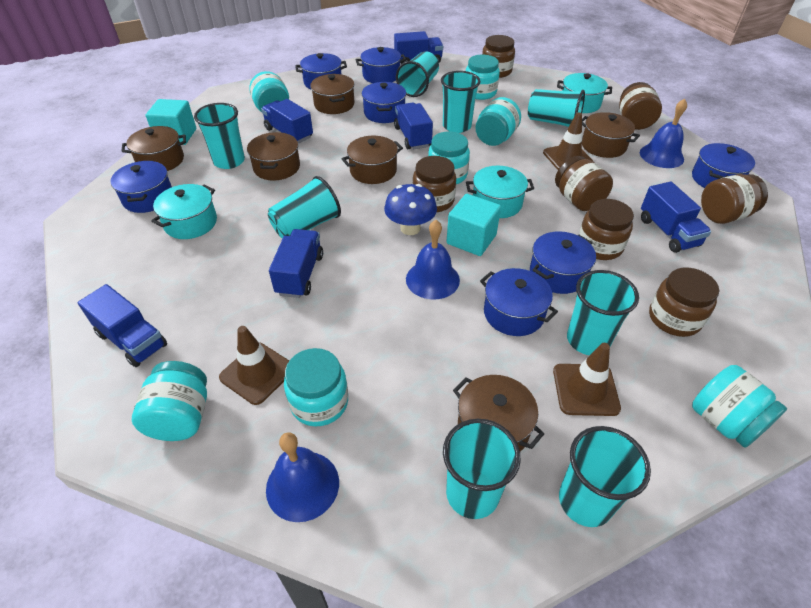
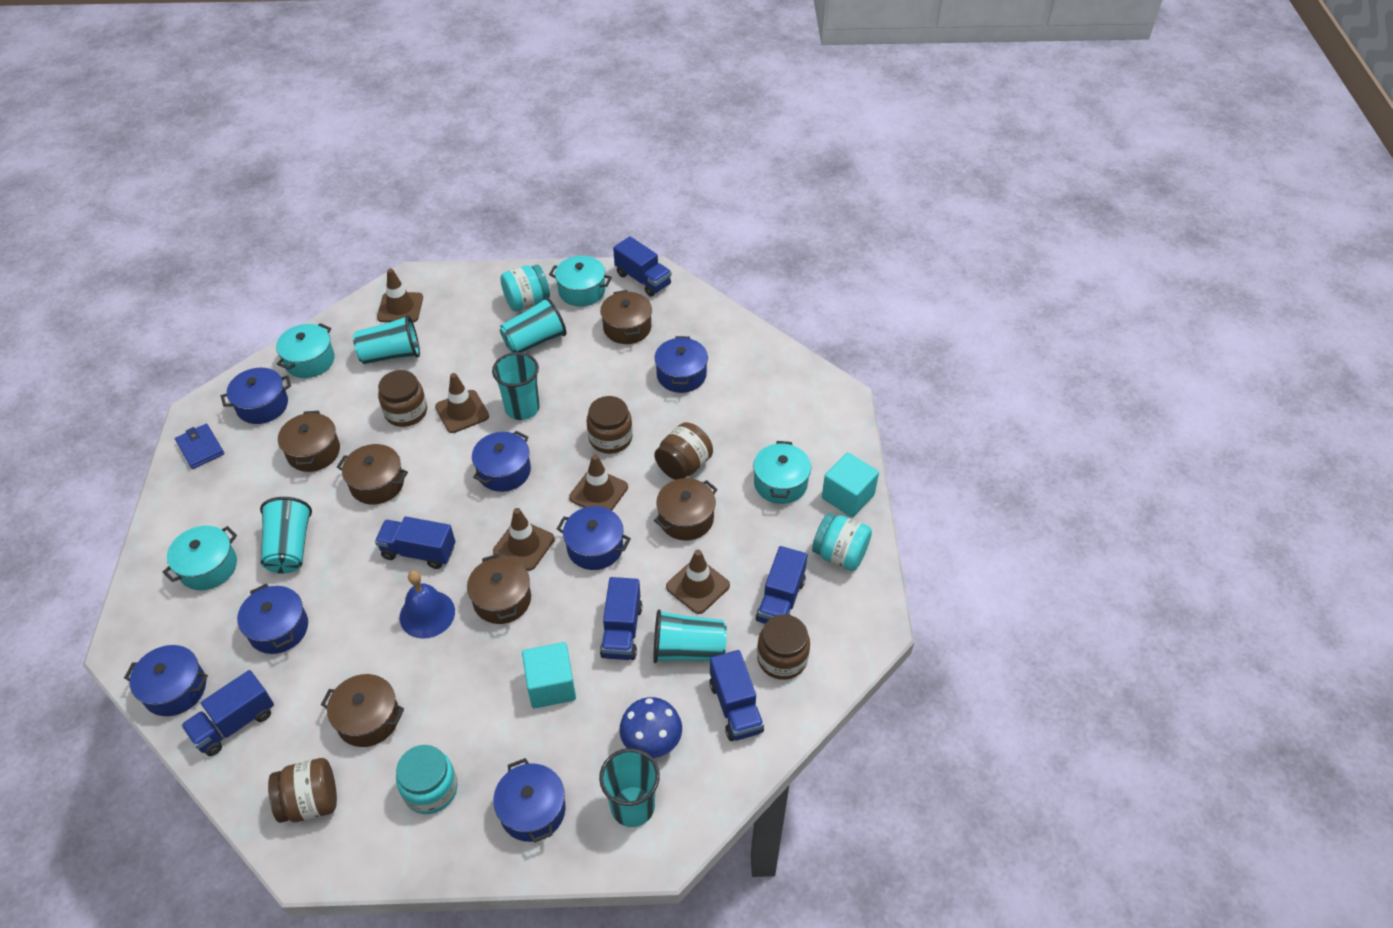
blue bell: 3 -> 1
blue wallet: 0 -> 1
brown jar: 7 -> 5
brown traffic cone: 3 -> 5
turquoise cup: 8 -> 6
turquoise jar: 7 -> 3
turquoise pot: 3 -> 4

